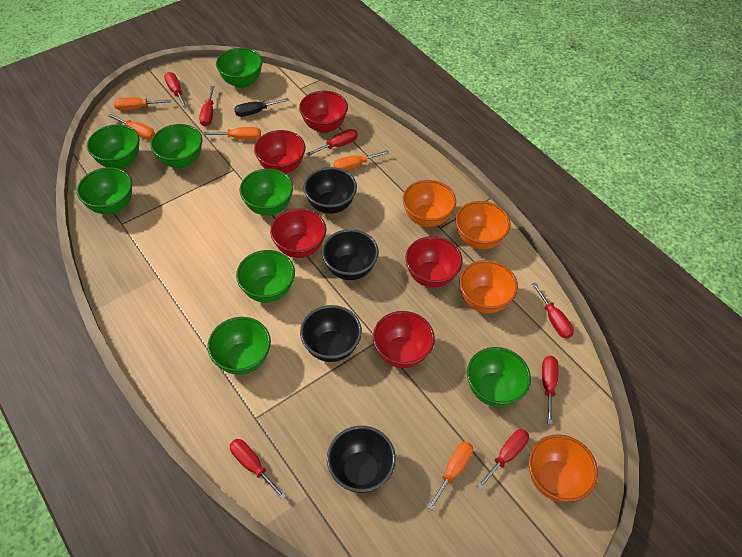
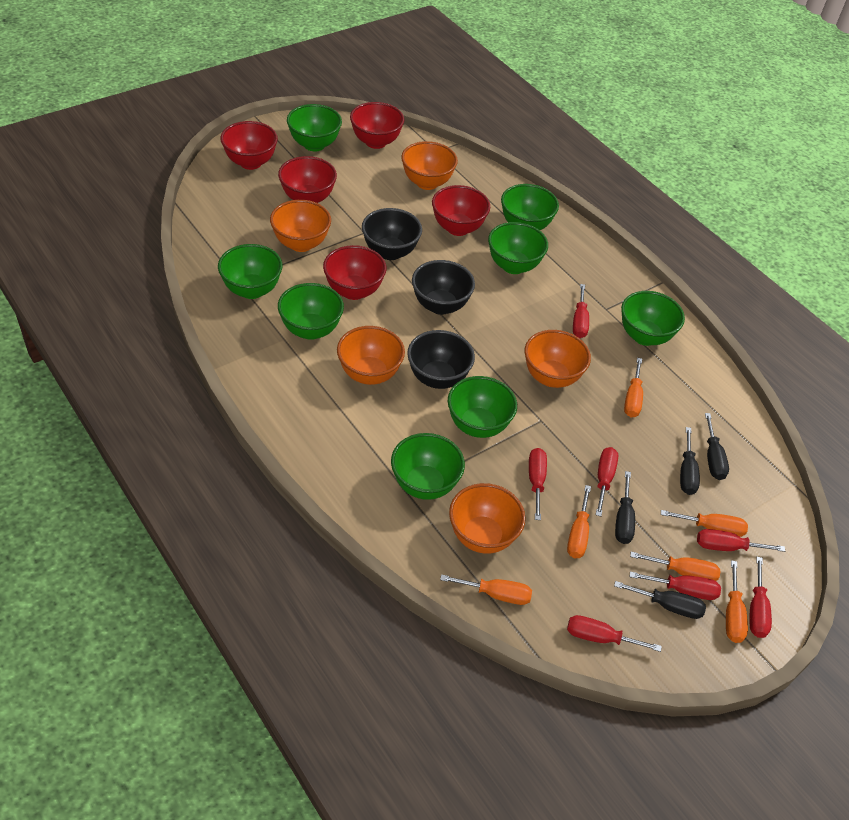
black bowl: 4 -> 3
black screwdriver: 1 -> 4
orange bowl: 4 -> 5
orange screwdriver: 5 -> 6

